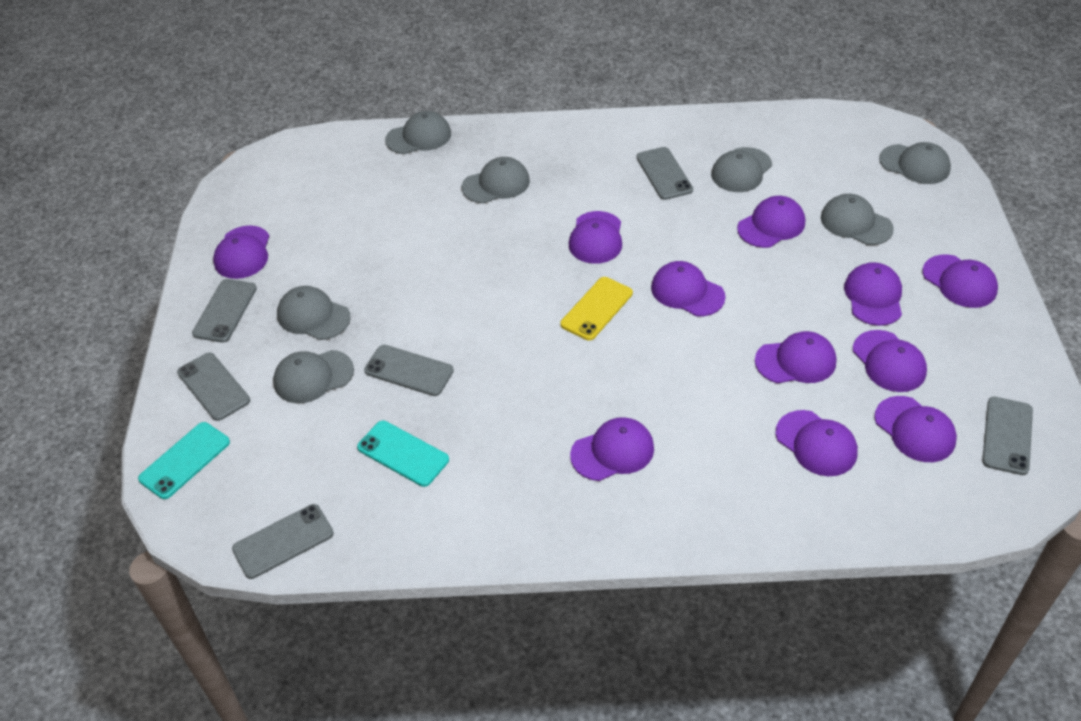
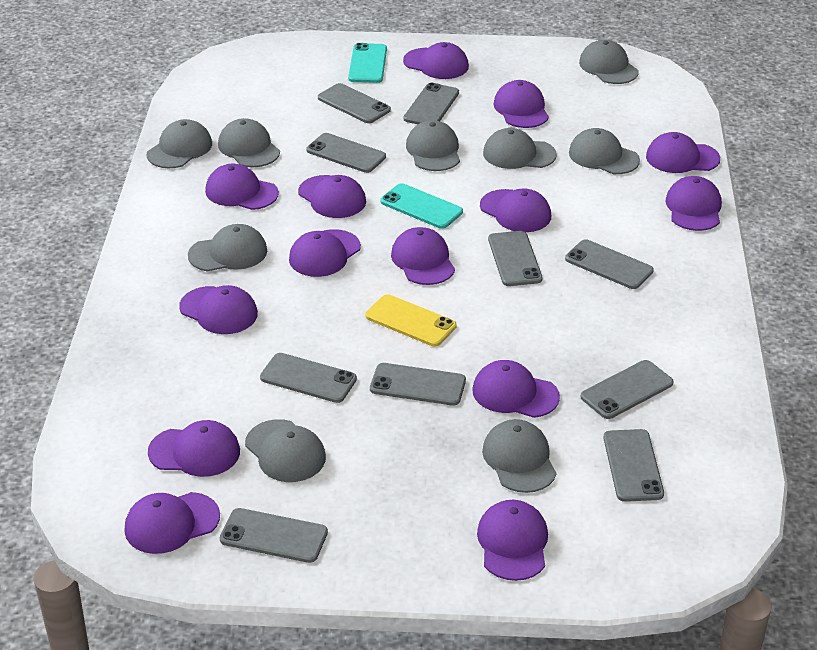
grey cap: 7 -> 9
grey phone: 6 -> 10
purple cap: 11 -> 14

